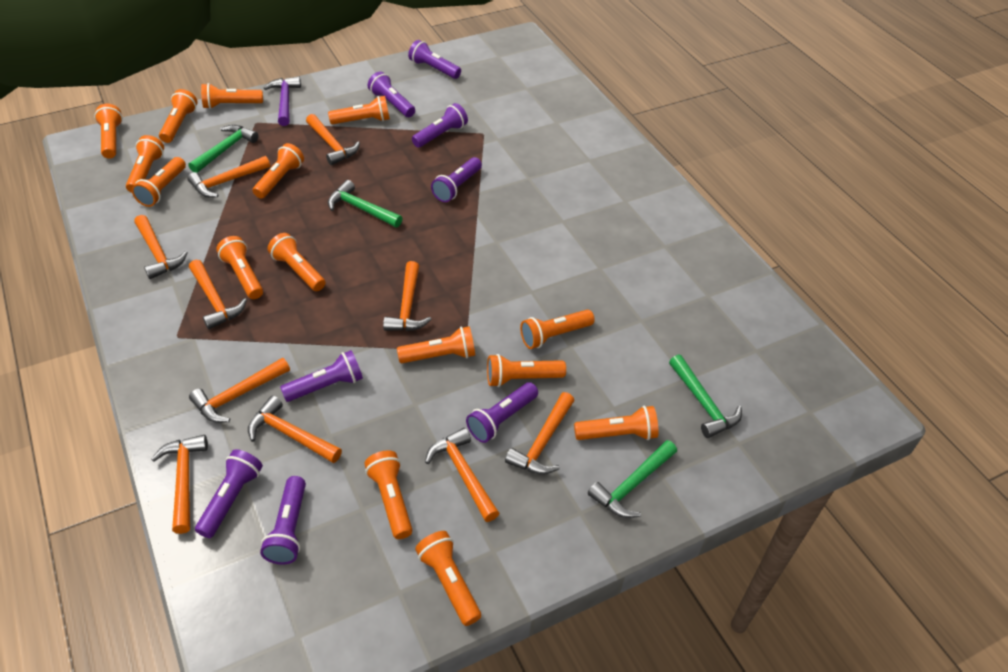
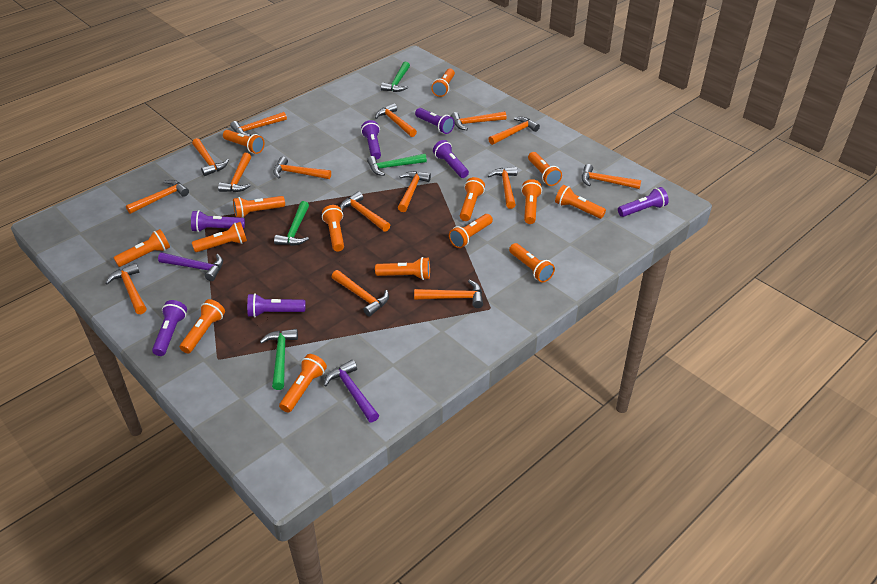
orange hammer: 10 -> 15
purple flashlight: 8 -> 7
purple hammer: 1 -> 2

